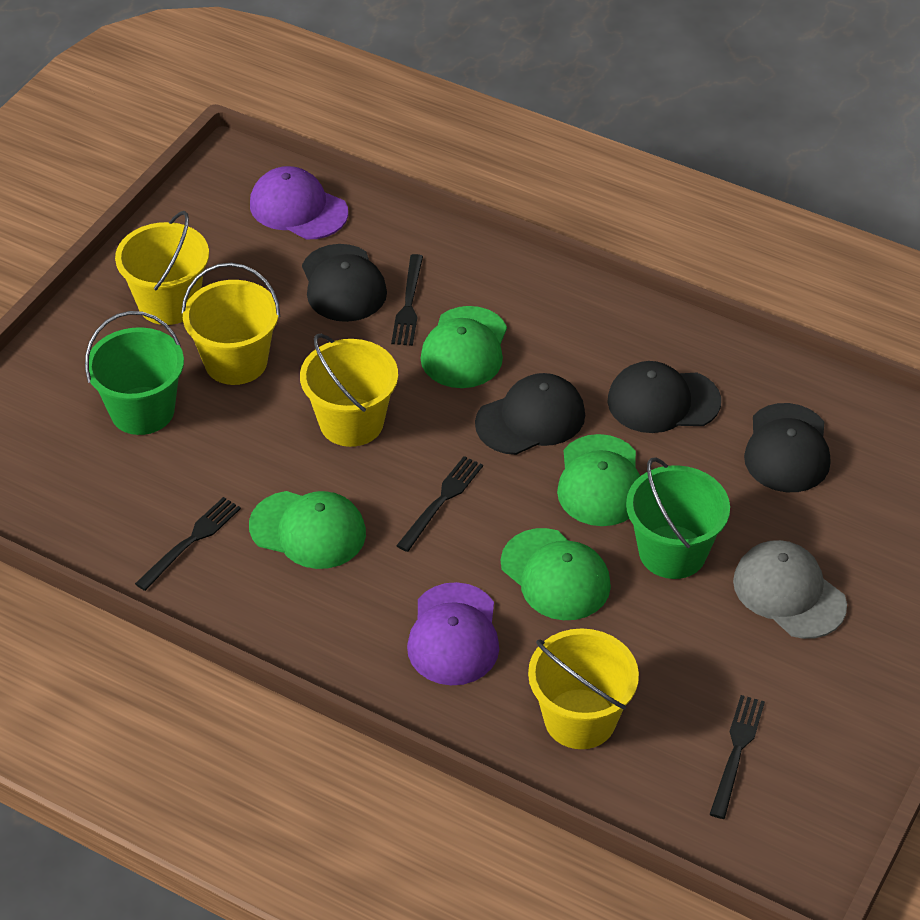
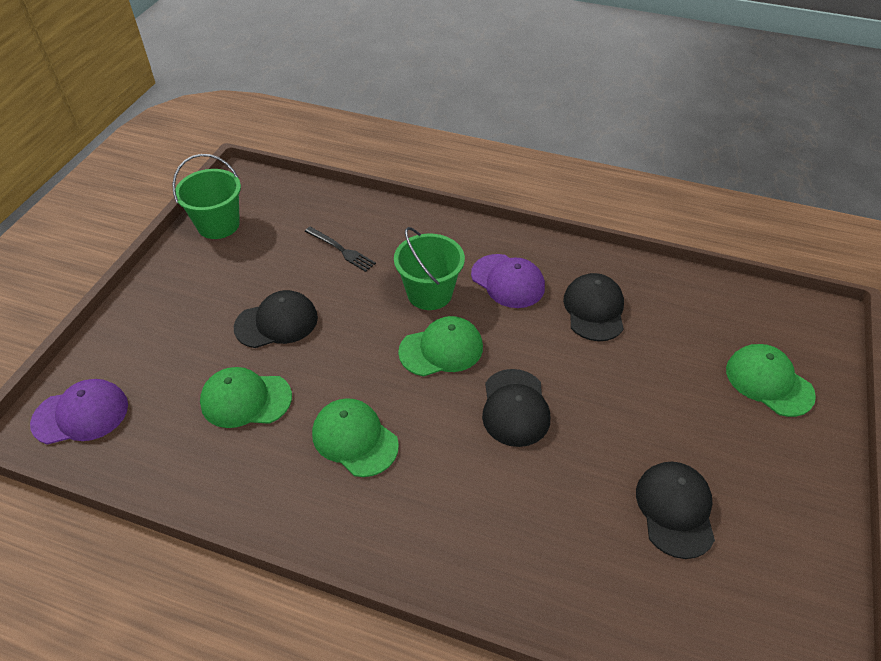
black fork: 4 -> 1
grey cap: 1 -> 0
yellow bucket: 4 -> 0

